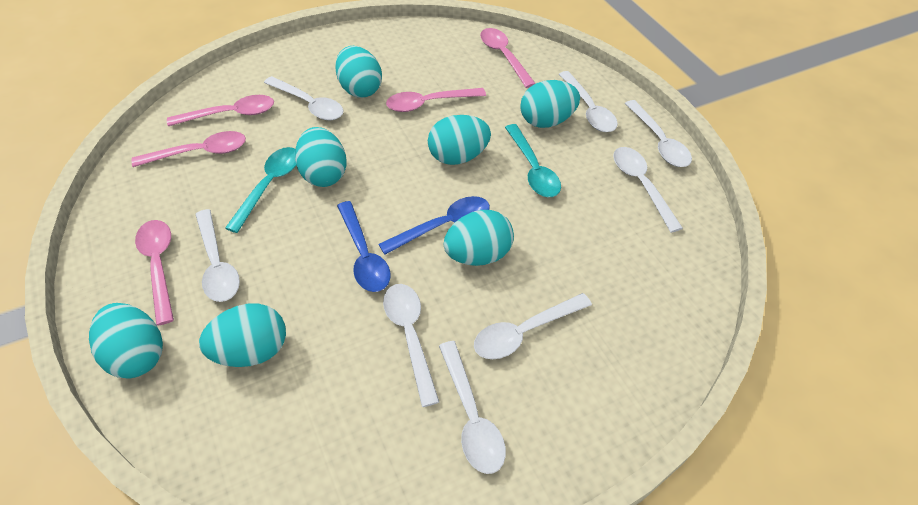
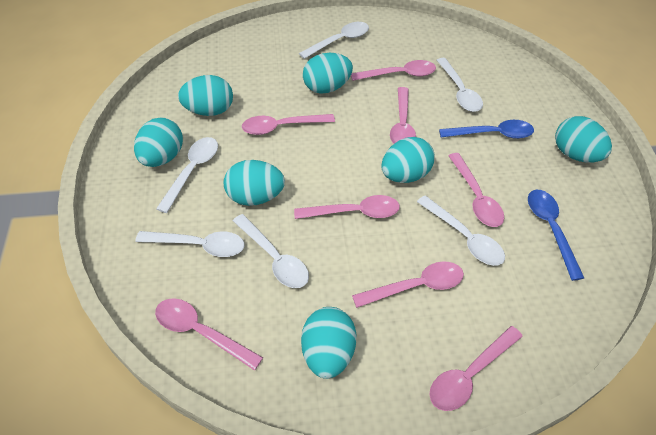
pink spoon: 5 -> 8
turquoise spoon: 2 -> 0
white spoon: 8 -> 6

